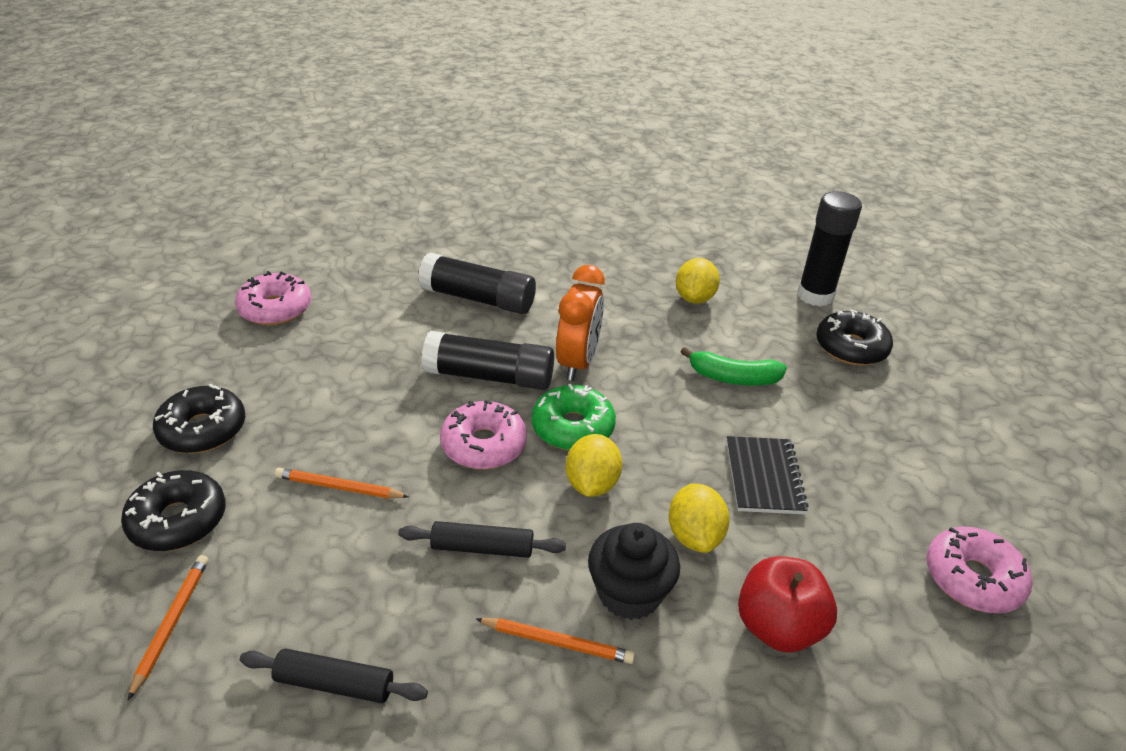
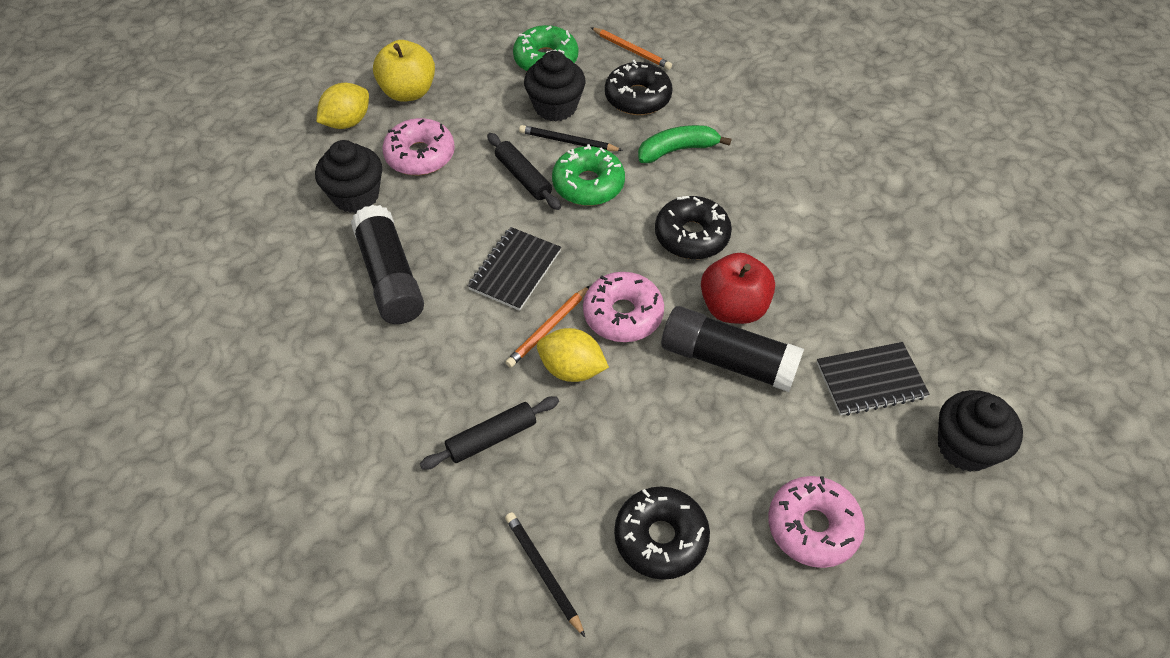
black cupcake: 1 -> 3
black glue stick: 3 -> 2
black notebook: 1 -> 2
black pencil: 0 -> 2
green donut: 1 -> 2
orange clock: 1 -> 0
orange pencil: 3 -> 2
yellow apple: 0 -> 1
yellow lemon: 3 -> 2

